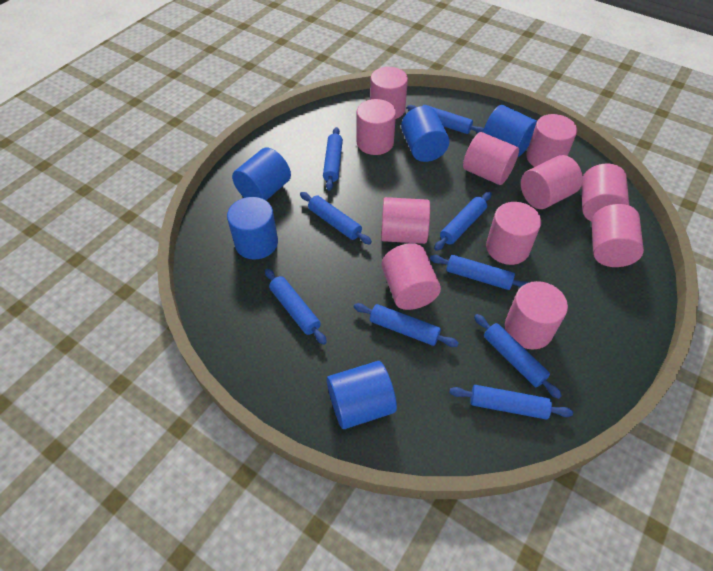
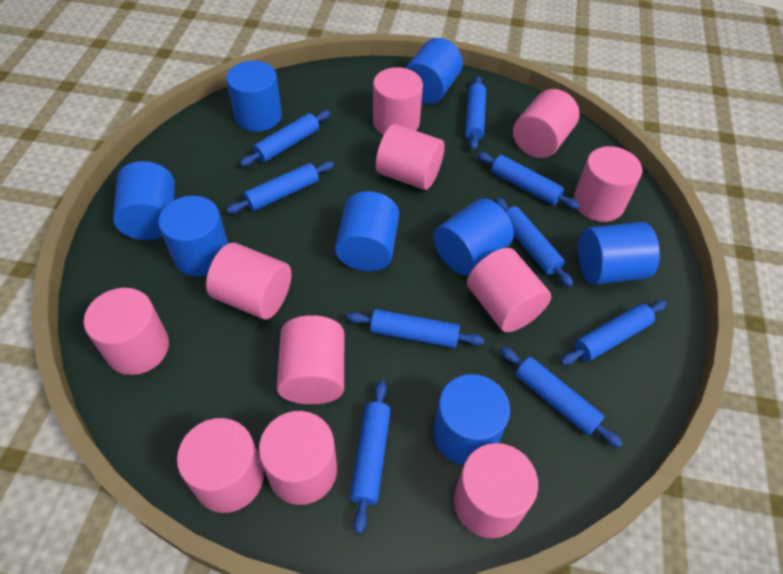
blue cylinder: 5 -> 8

